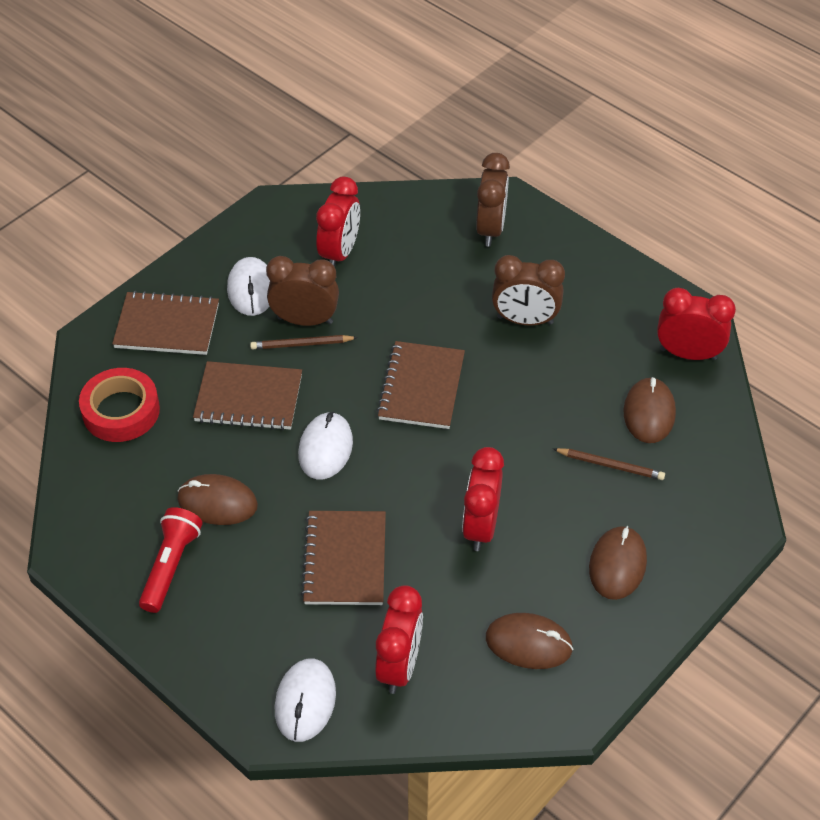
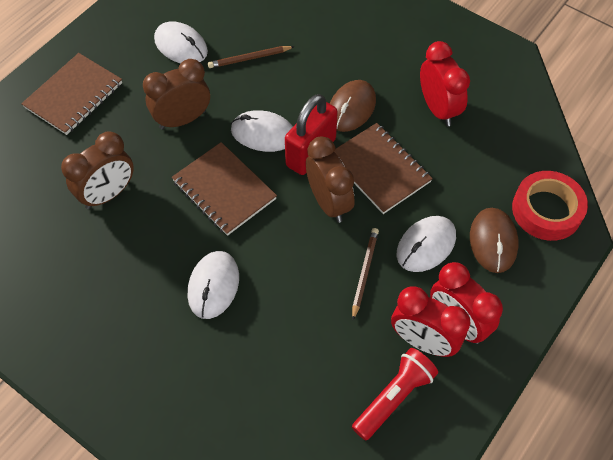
brown mouse: 4 -> 2
brown notebook: 4 -> 3
red clock: 4 -> 3
red padlock: 0 -> 1
white mouse: 3 -> 4

